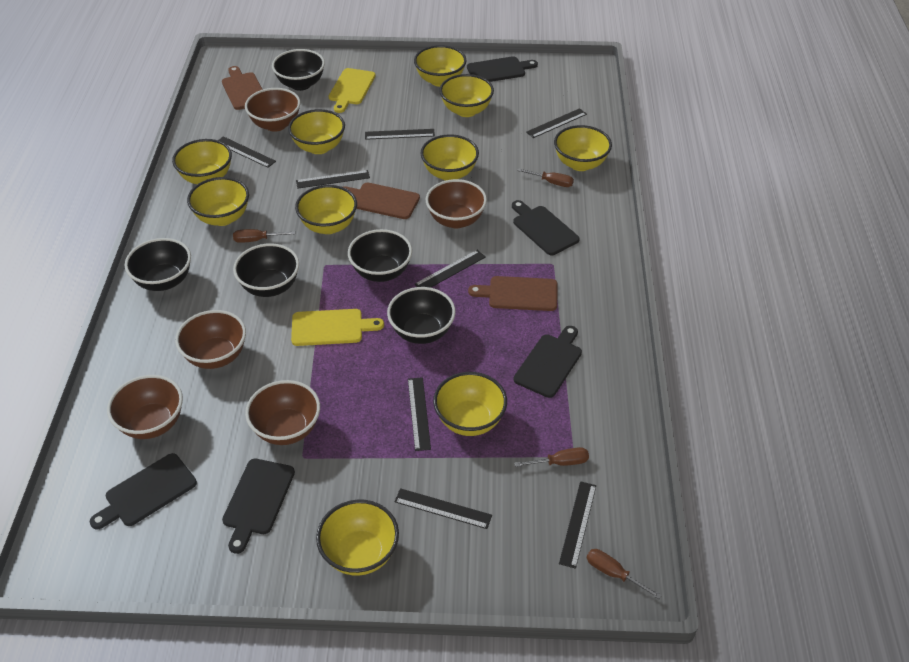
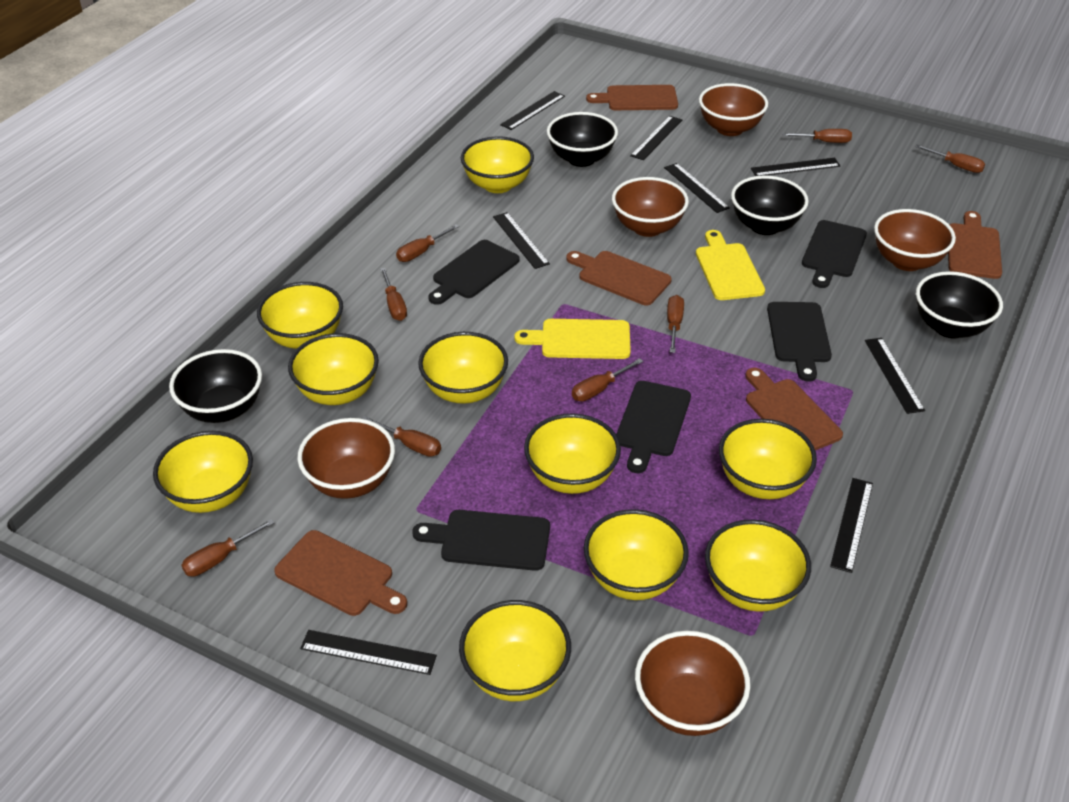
black bowl: 5 -> 4
brown cutting board: 3 -> 5
brown screwdriver: 4 -> 8

